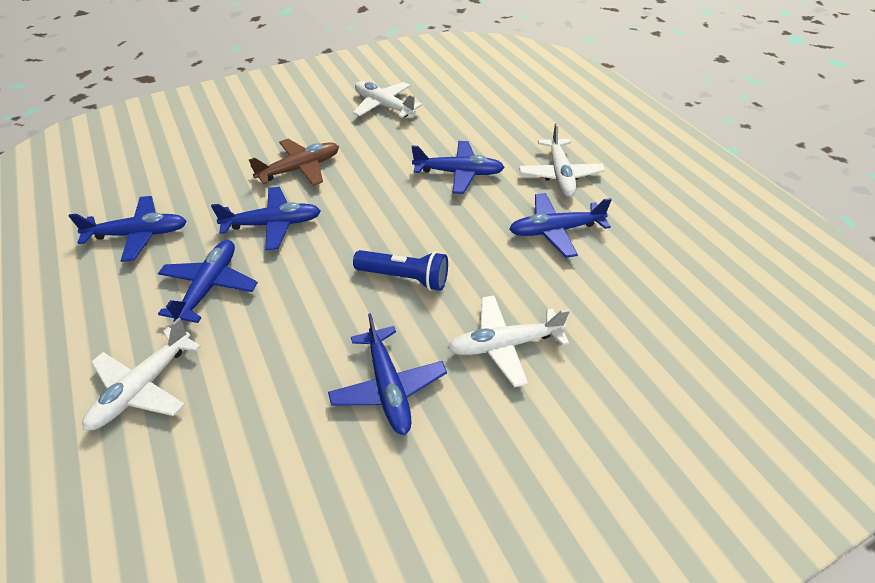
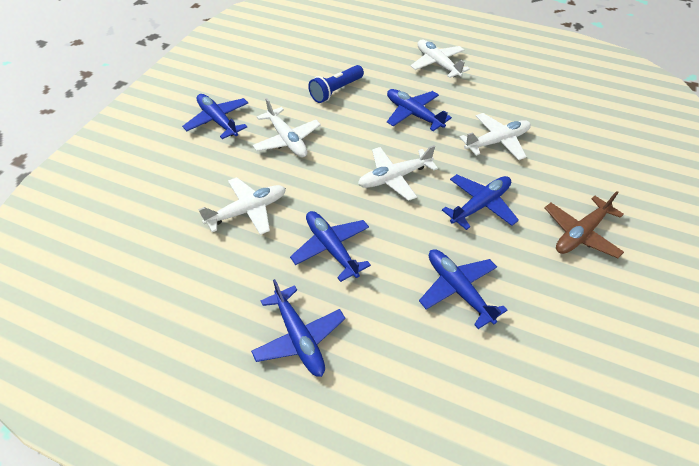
white plane: 4 -> 5

